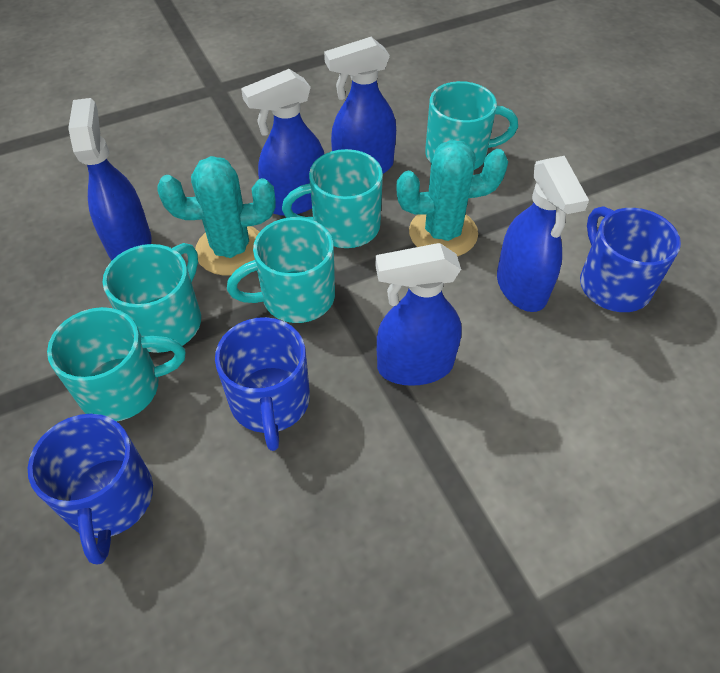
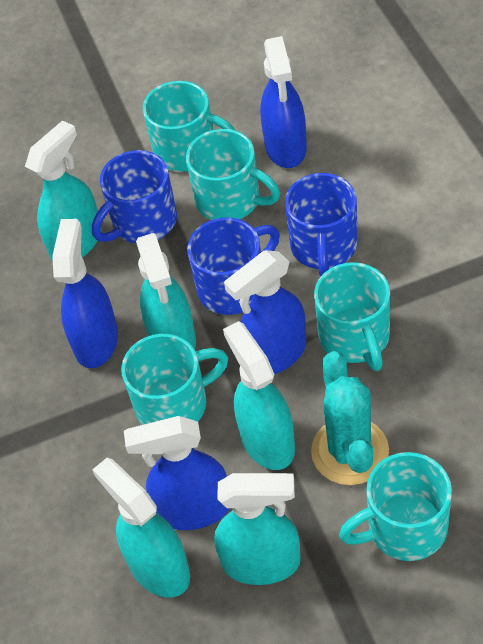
blue spray bottle: 5 -> 4
turquoise cactus: 2 -> 1
turquoise spray bottle: 0 -> 5

